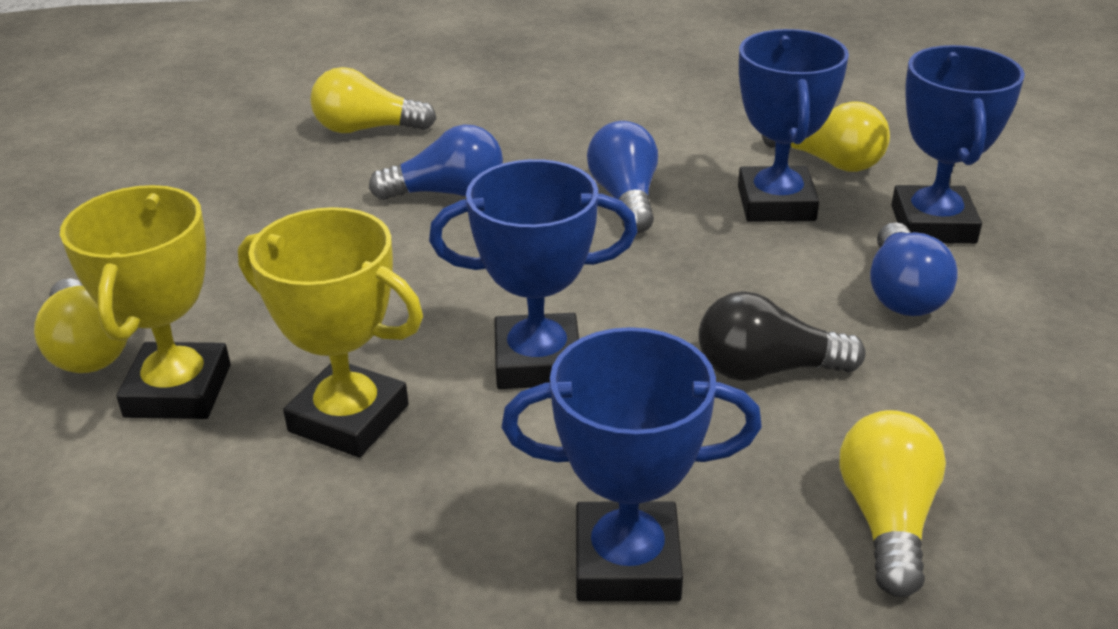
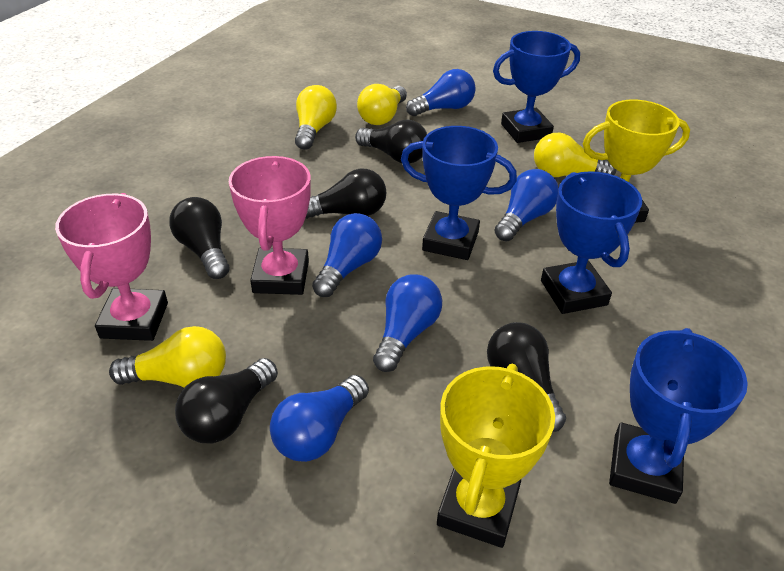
black light bulb: 1 -> 5
blue light bulb: 3 -> 5
pink trophy: 0 -> 2

